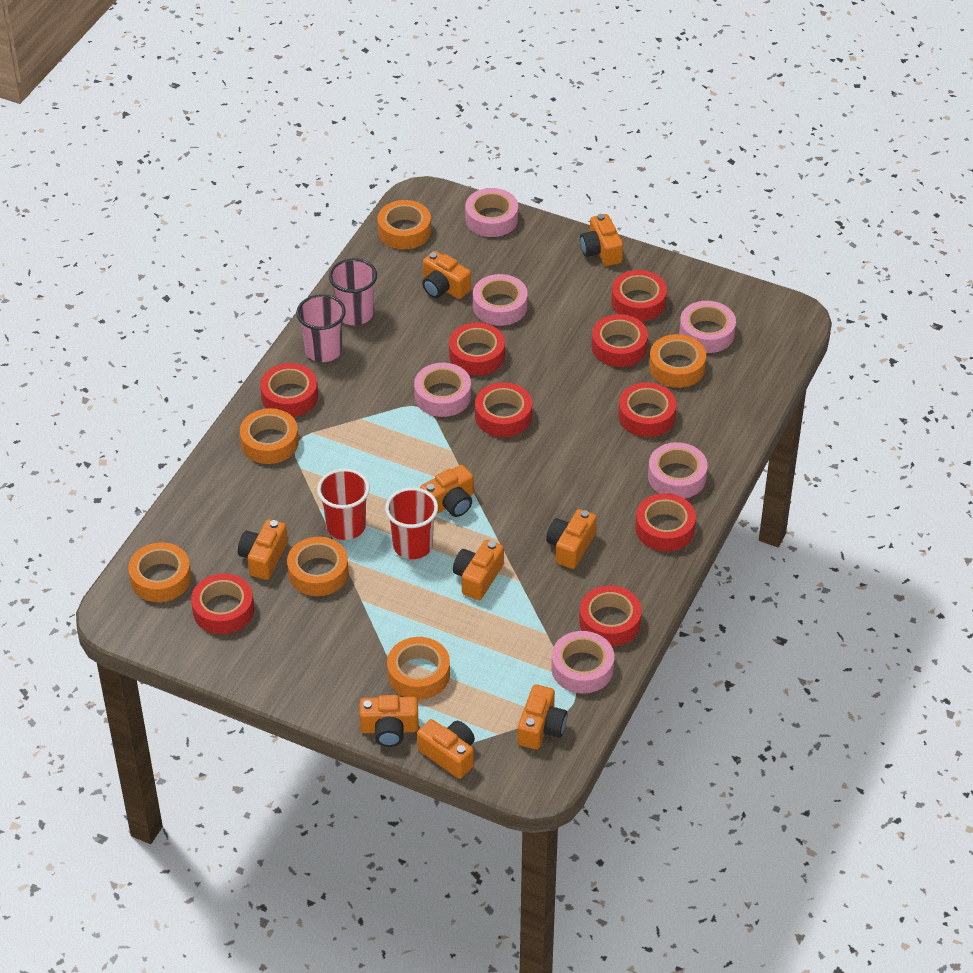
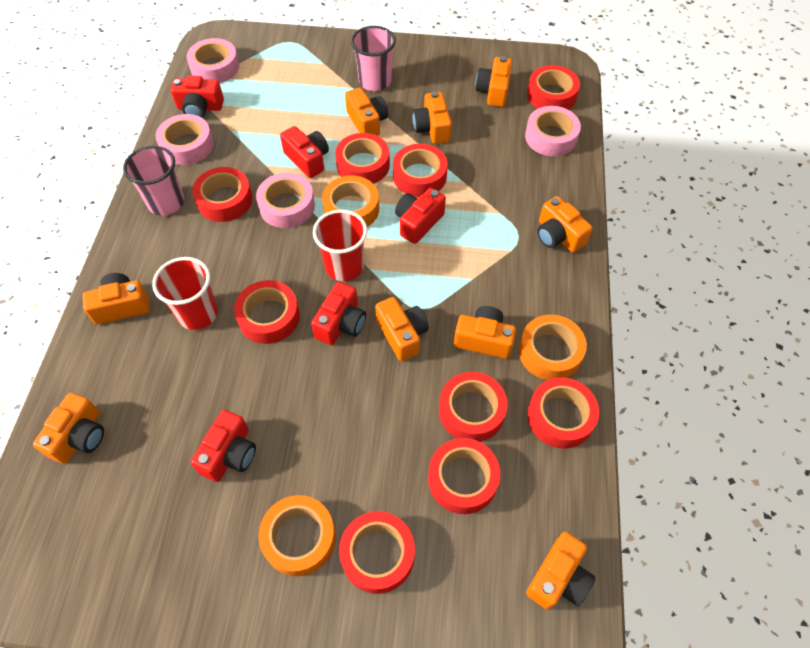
orange tape: 6 -> 3
pink tape: 6 -> 4
red camera: 0 -> 5

